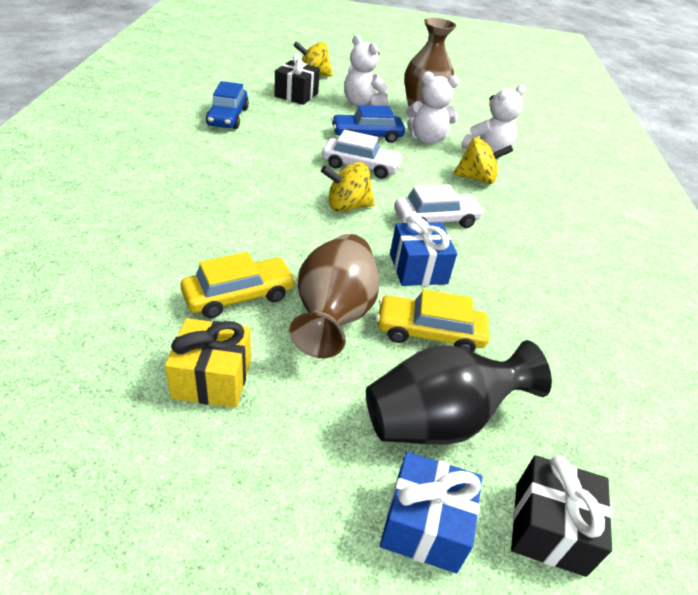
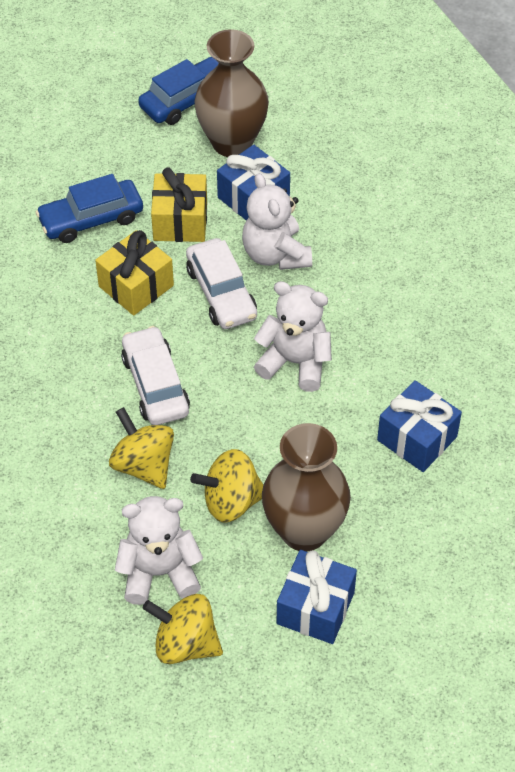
black gift: 2 -> 0
black vase: 1 -> 0
blue gift: 2 -> 3
yellow car: 2 -> 0
yellow gift: 1 -> 2

